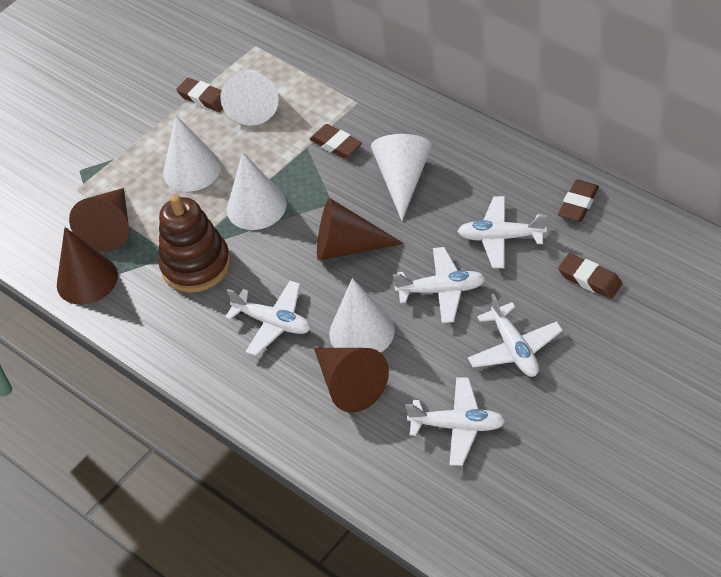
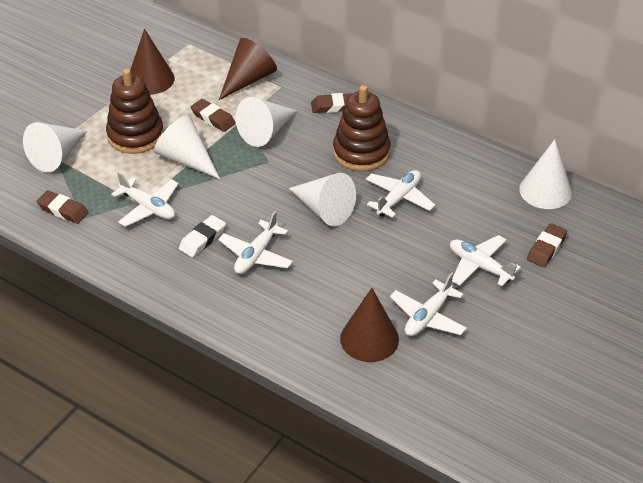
brown cone: 4 -> 3
brown stacking toy: 1 -> 2
white eraser: 0 -> 1

